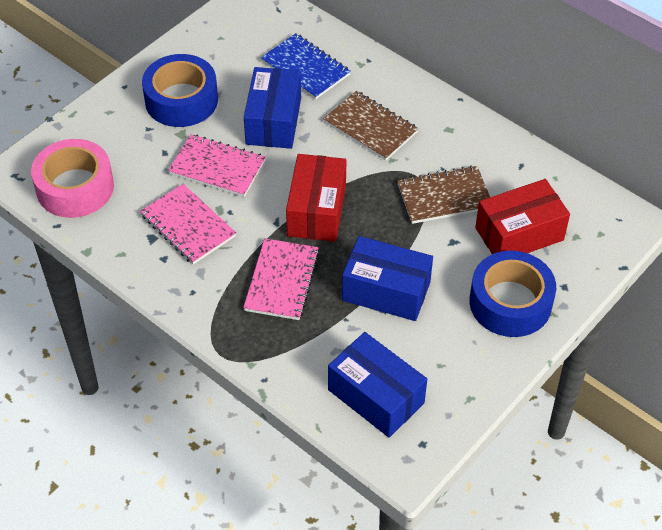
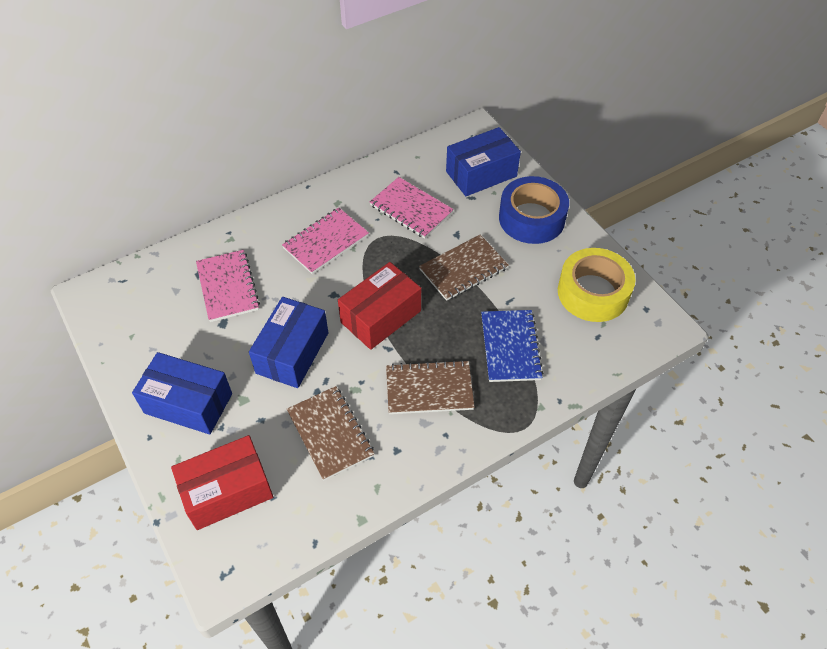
blue tape: 2 -> 1
brown notebook: 2 -> 3
pink tape: 1 -> 0
yellow tape: 0 -> 1

